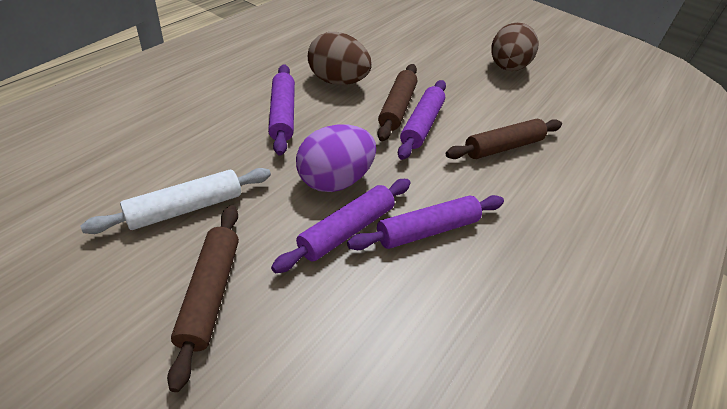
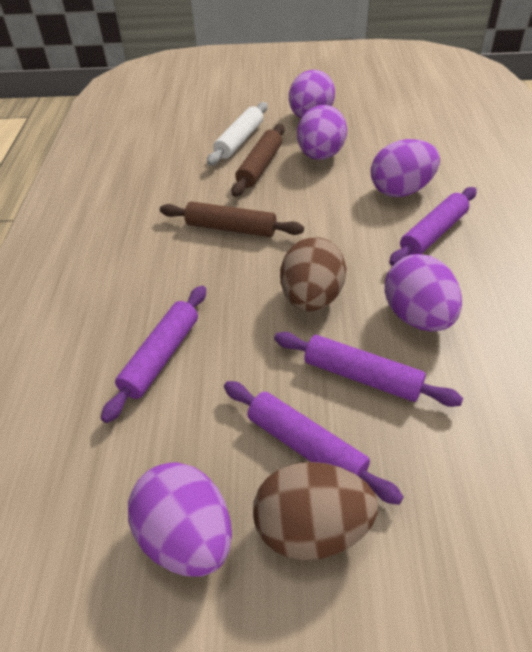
brown rolling pin: 3 -> 2
purple egg: 1 -> 5

